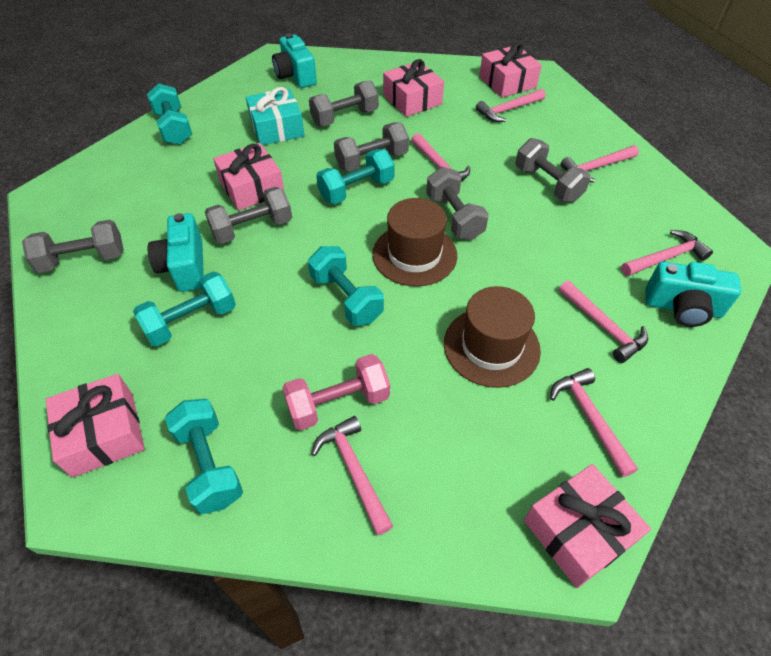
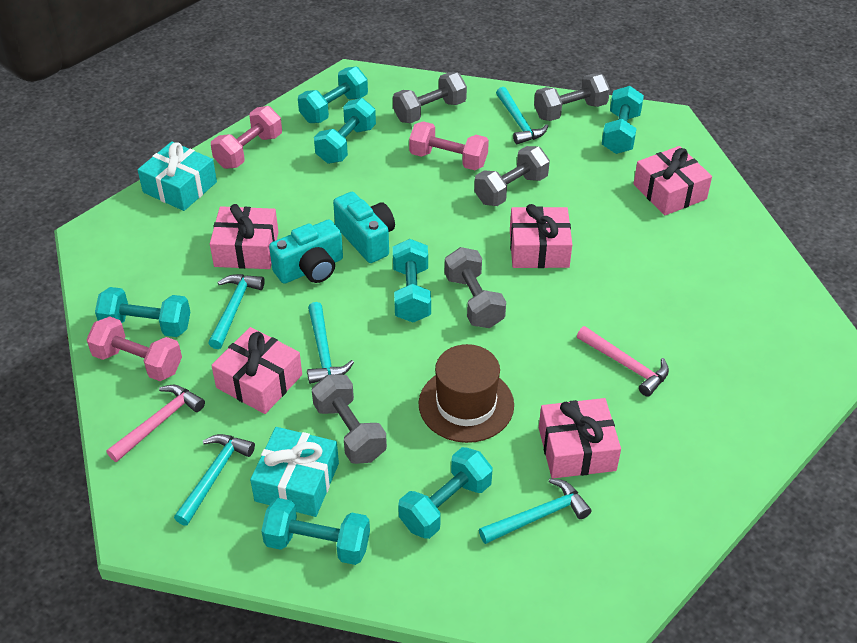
brown hat: 2 -> 1
grey dumbbell: 6 -> 5
pink dumbbell: 1 -> 3
pink hammer: 7 -> 2
turquoise camera: 3 -> 2
turquoise dumbbell: 5 -> 7
turquoise gift: 1 -> 2
turquoise hammer: 0 -> 5

